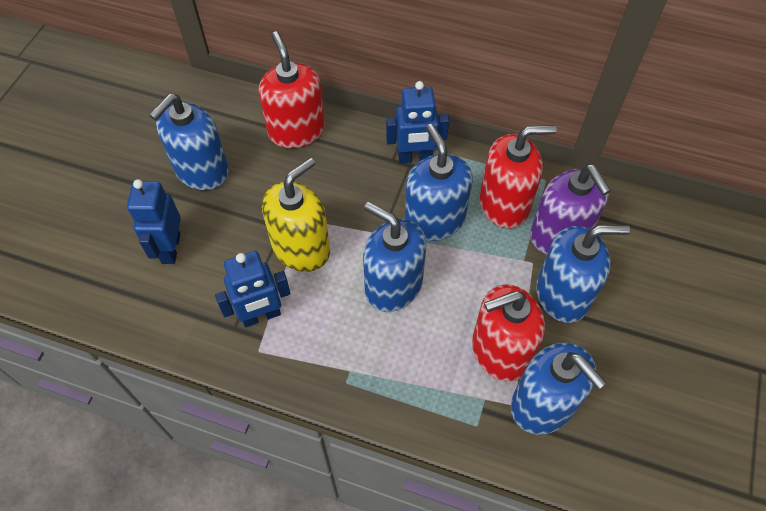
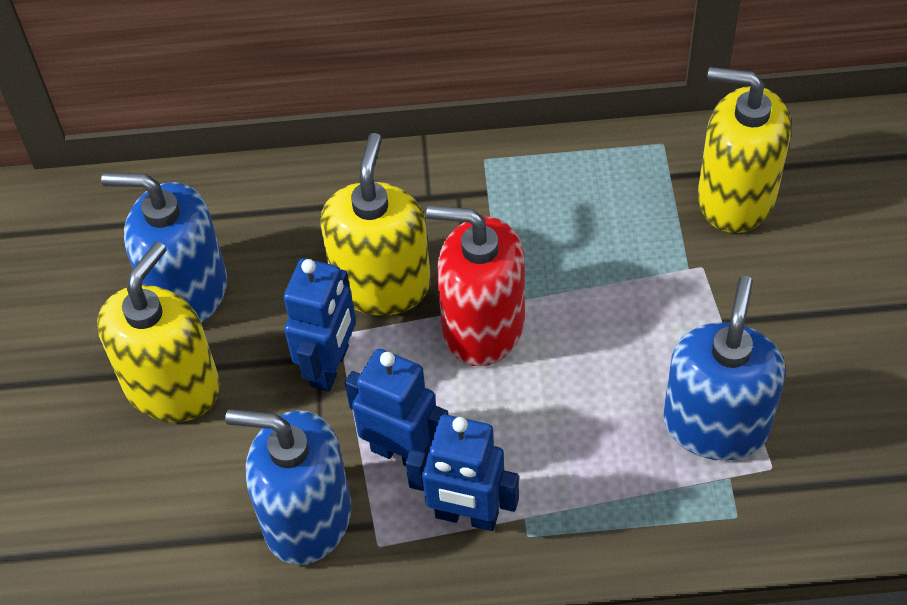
blue soap dispenser: 5 -> 3
purple soap dispenser: 1 -> 0
red soap dispenser: 3 -> 1
yellow soap dispenser: 1 -> 3

